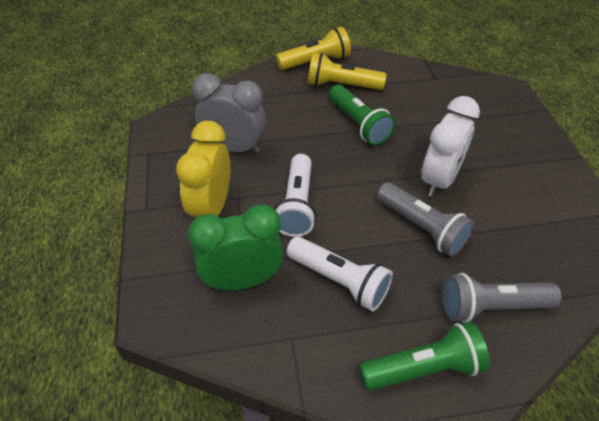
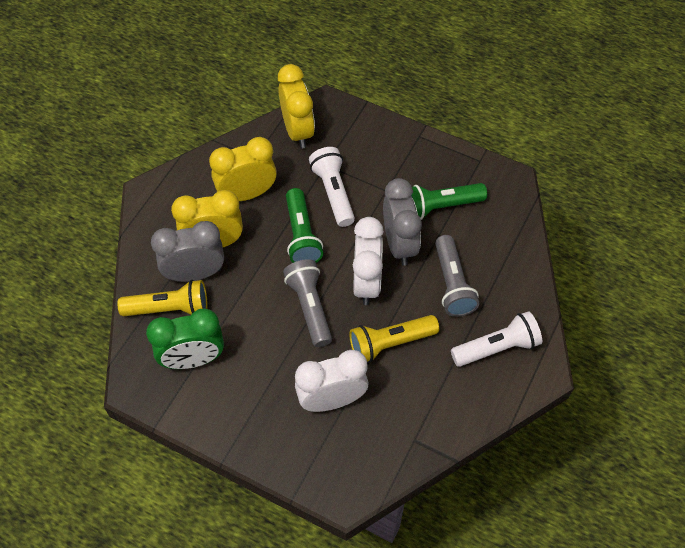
grey clock: 1 -> 2
white clock: 1 -> 2
yellow clock: 1 -> 3

